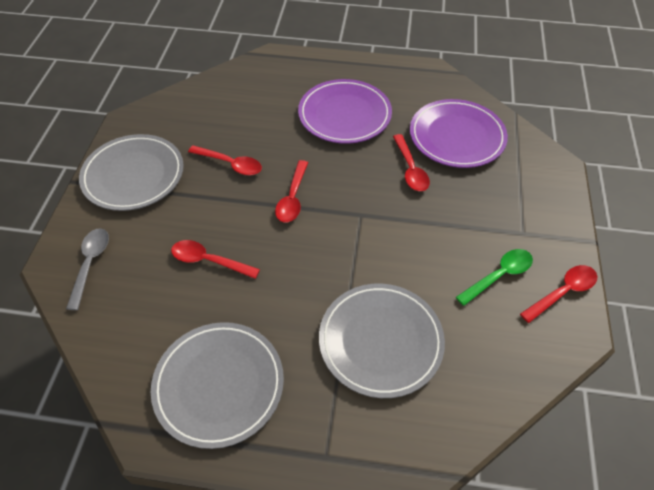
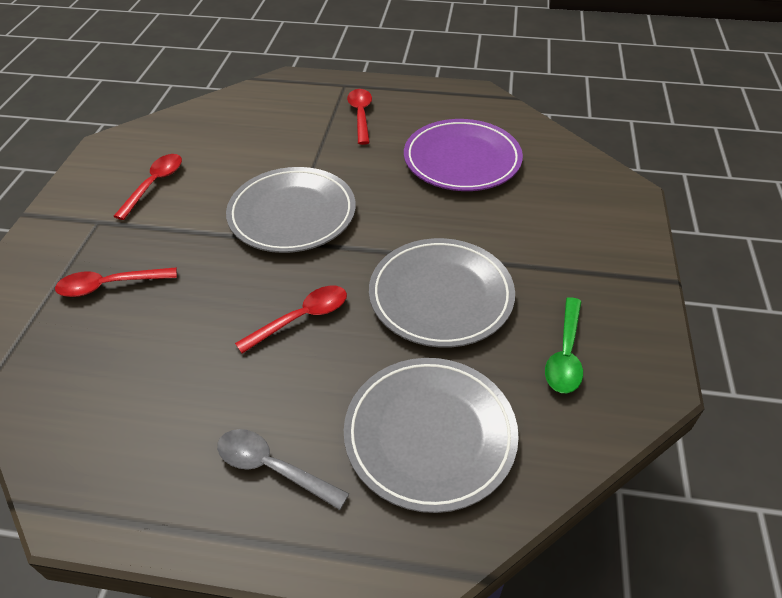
purple plate: 2 -> 1
red spoon: 5 -> 4

